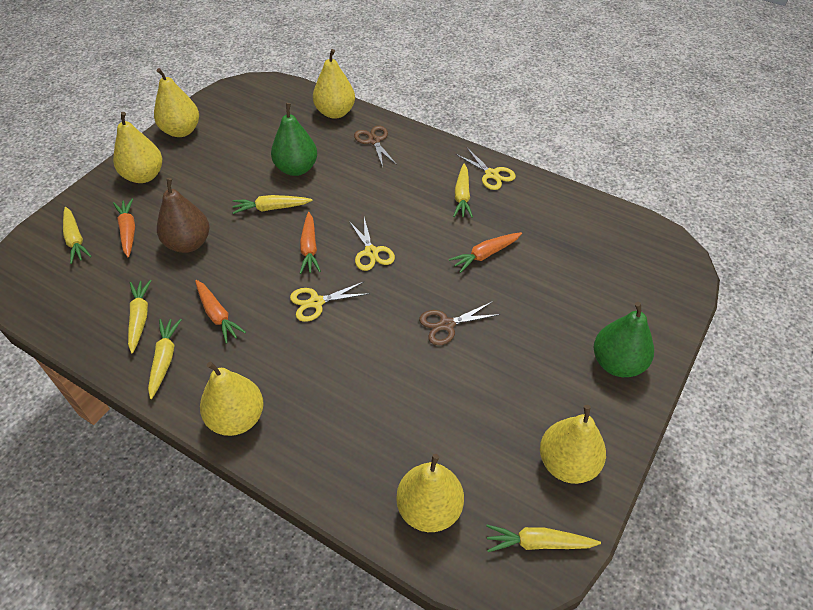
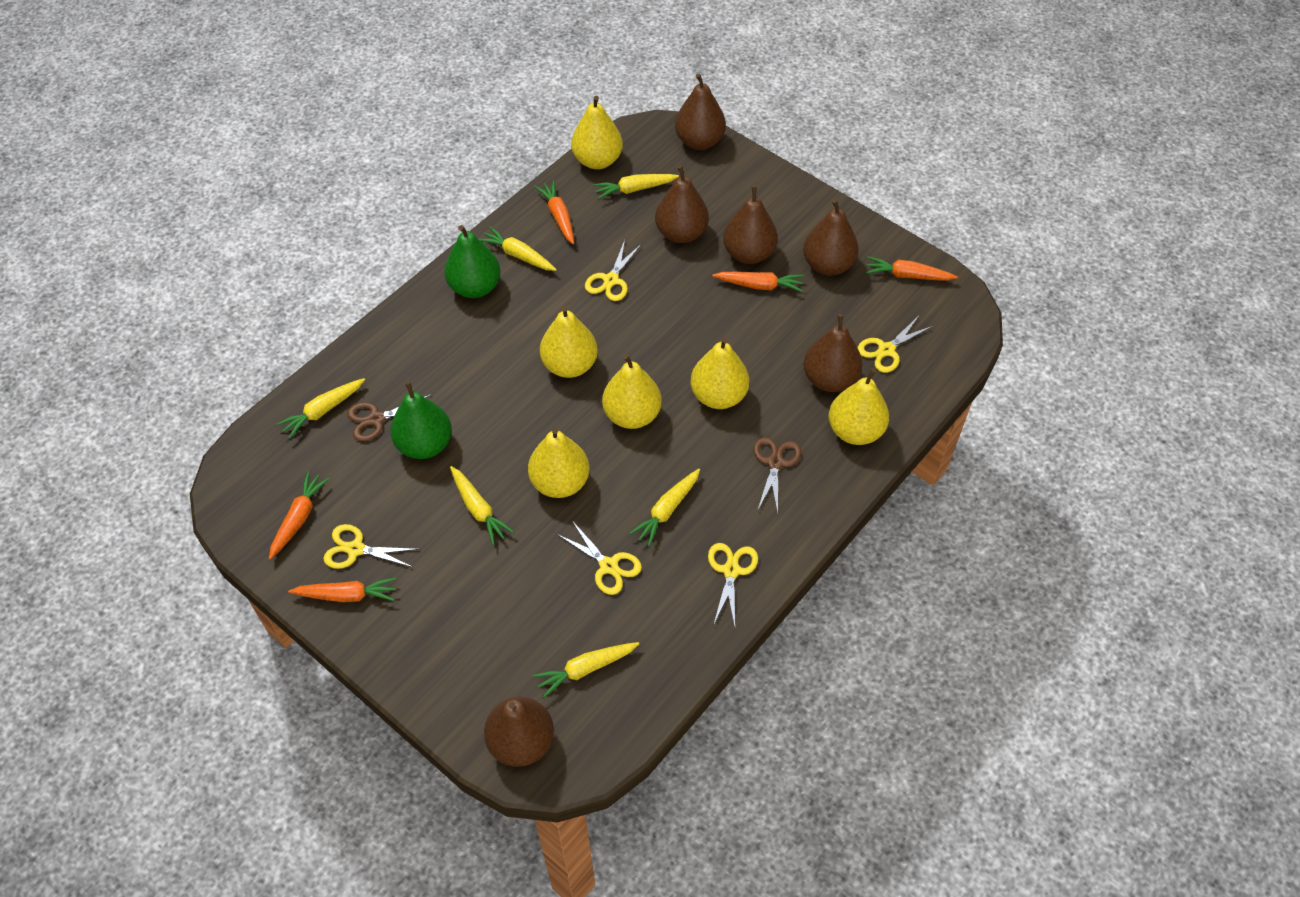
brown pear: 1 -> 6
orange carrot: 4 -> 5
yellow scissors: 3 -> 5

